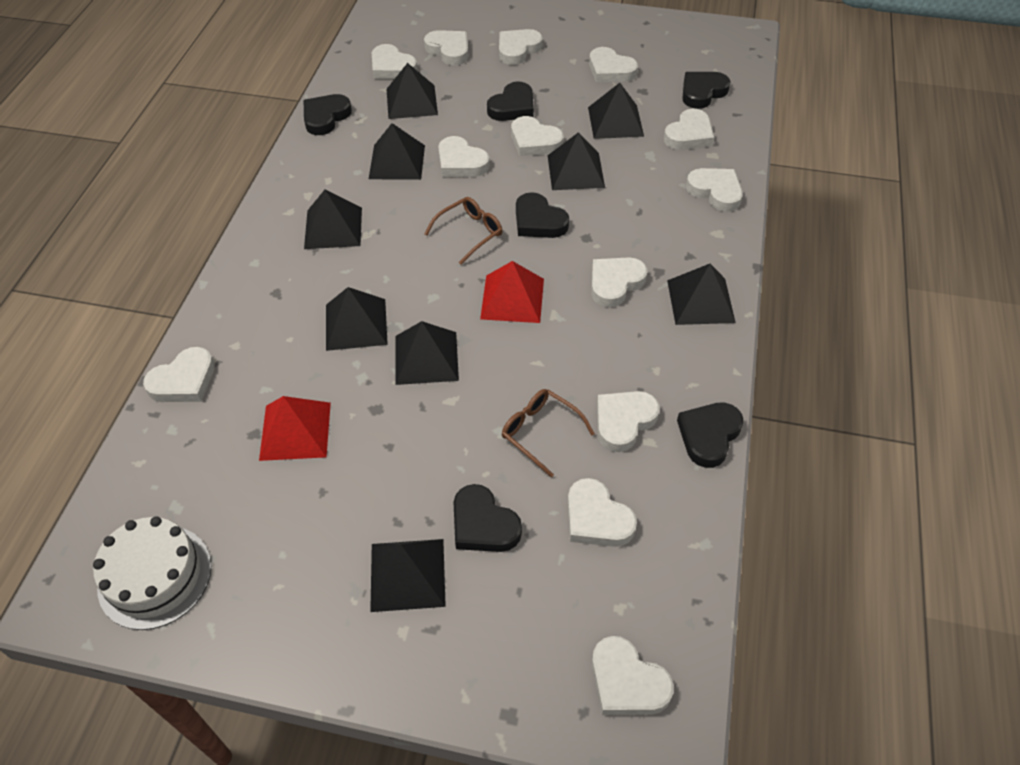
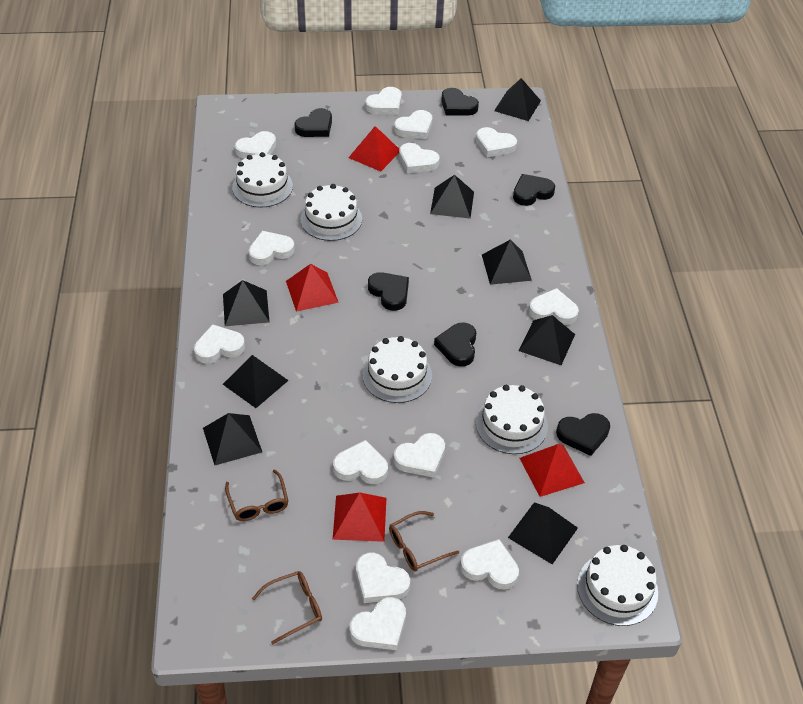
black pyramid: 9 -> 8
brown glasses: 2 -> 3
red pyramid: 2 -> 4
white cake: 1 -> 5

